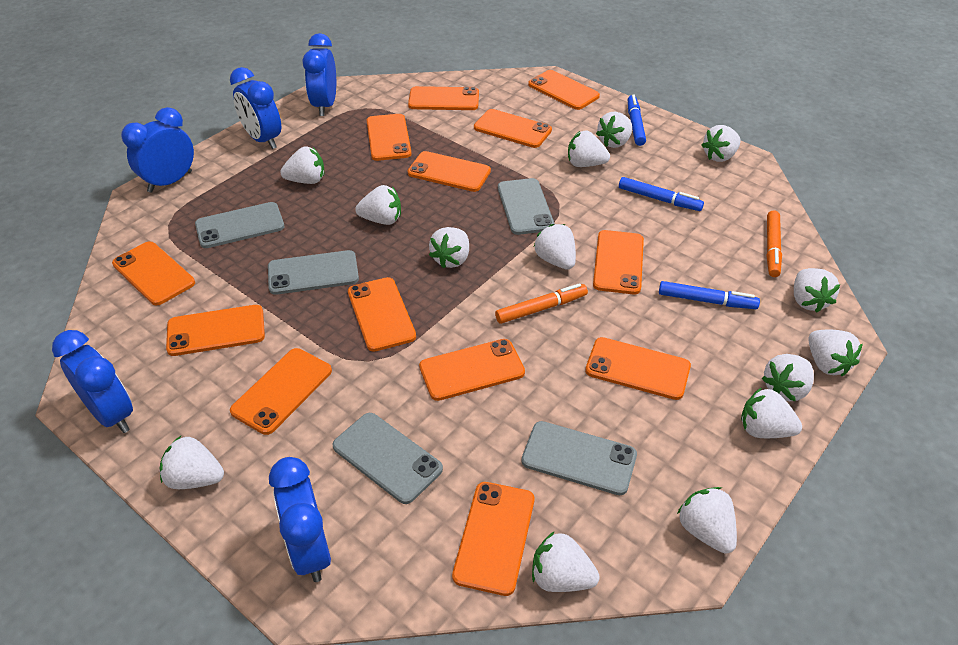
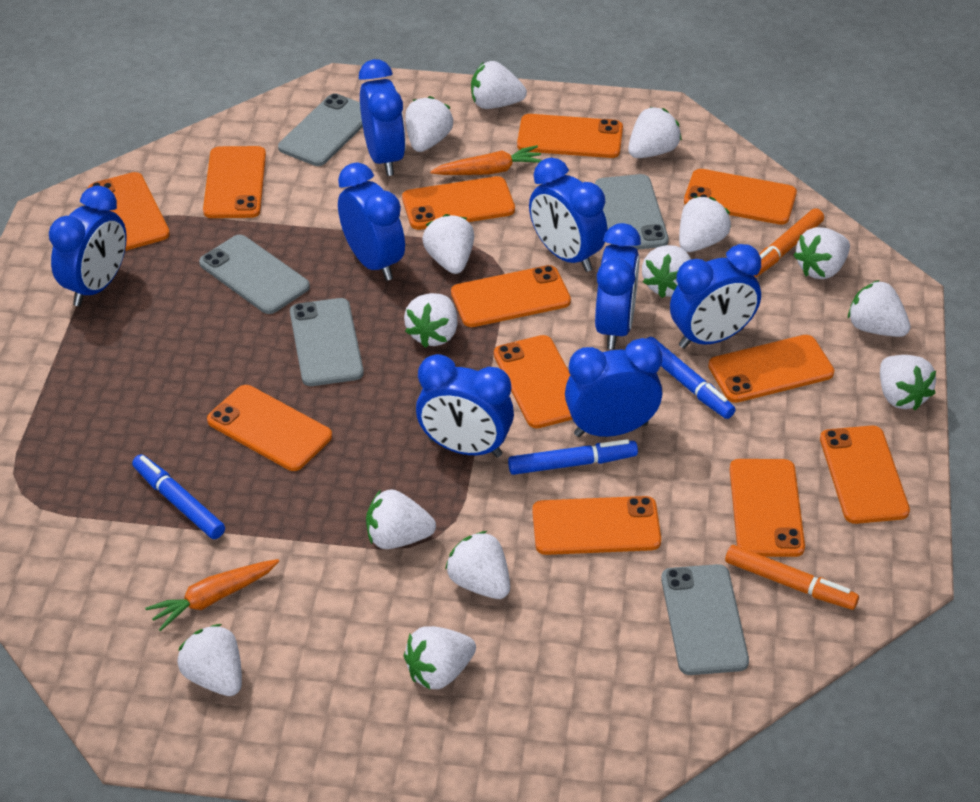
blue clock: 5 -> 8
orange carrot: 0 -> 2
orange phone: 13 -> 12

